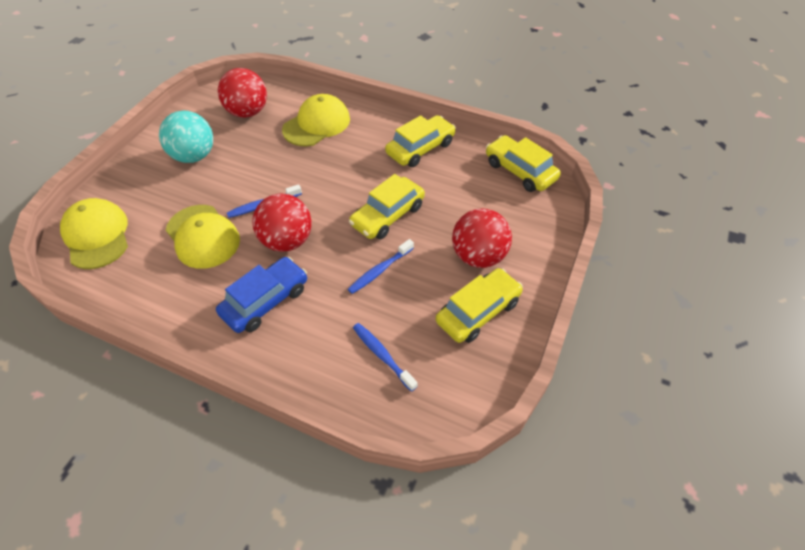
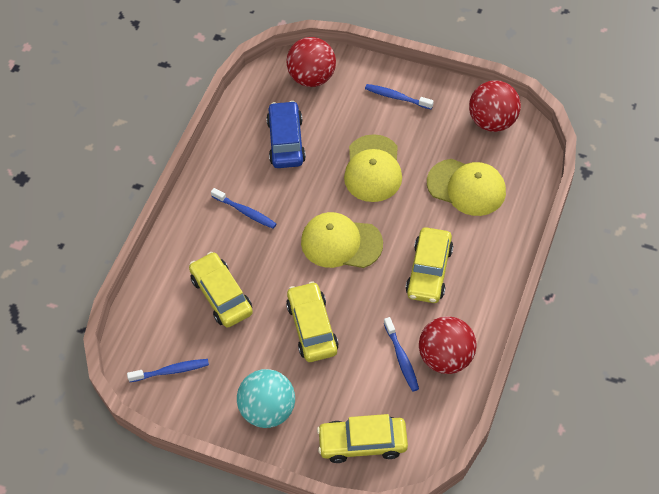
blue toothbrush: 3 -> 4

